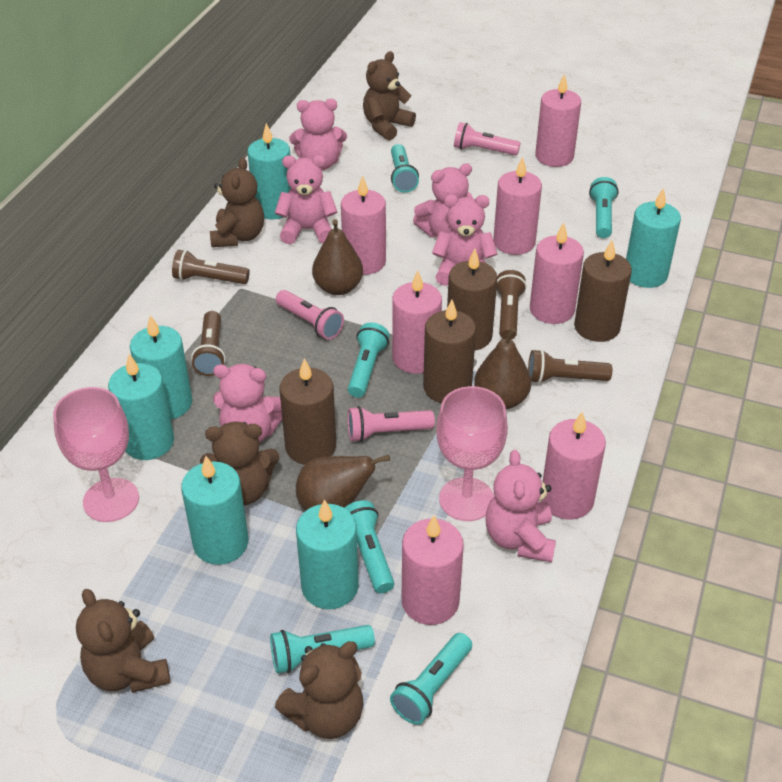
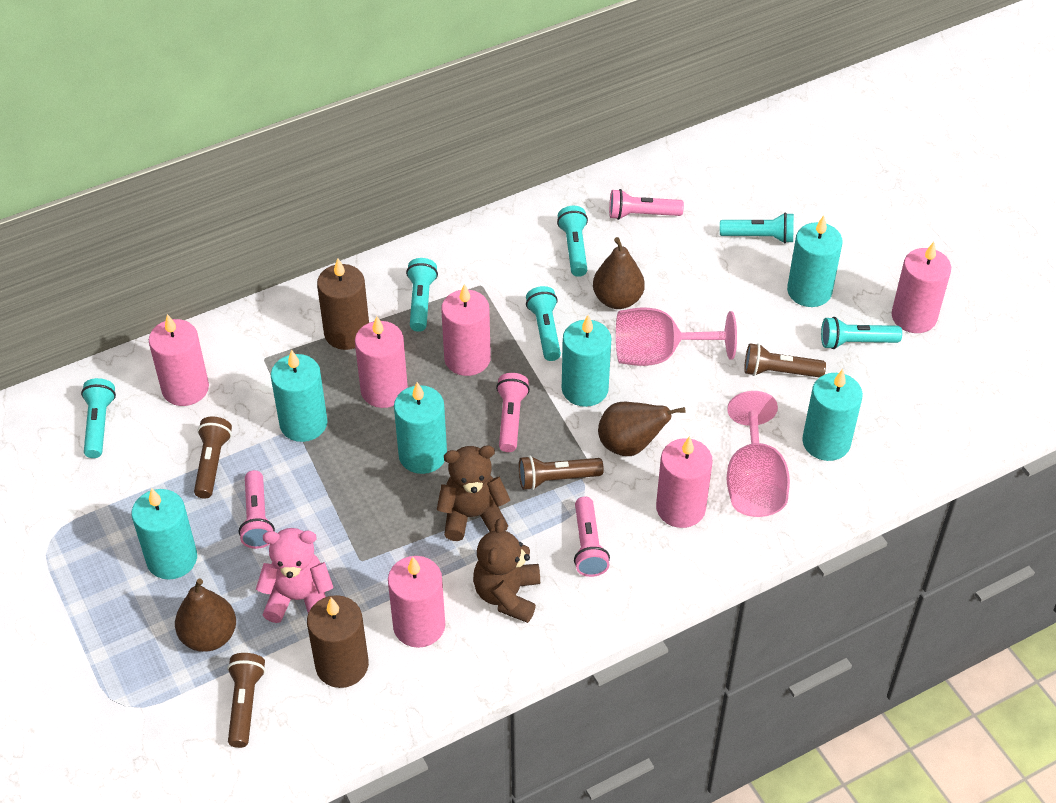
brown candle: 4 -> 2
brown teddy bear: 5 -> 2
pink candle: 7 -> 6
pink flashlight: 3 -> 4
pink teddy bear: 6 -> 1

